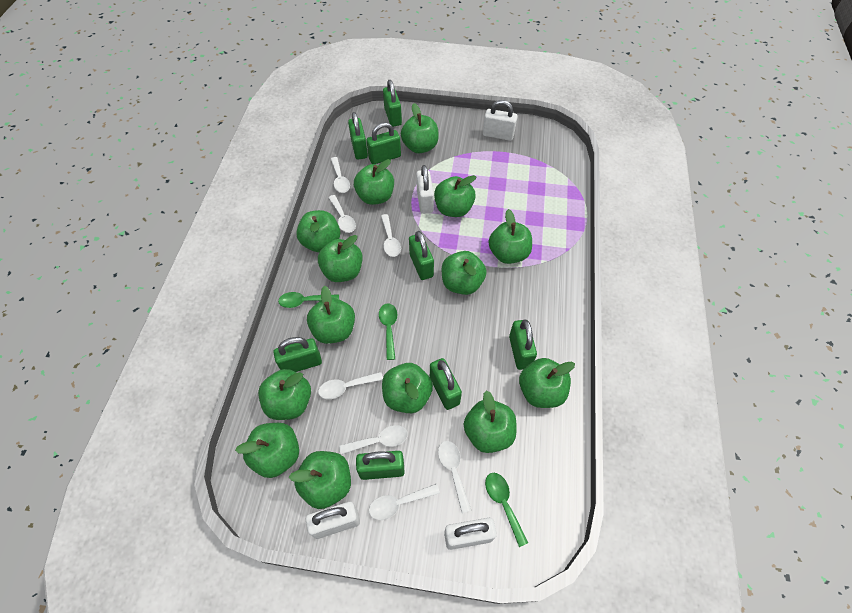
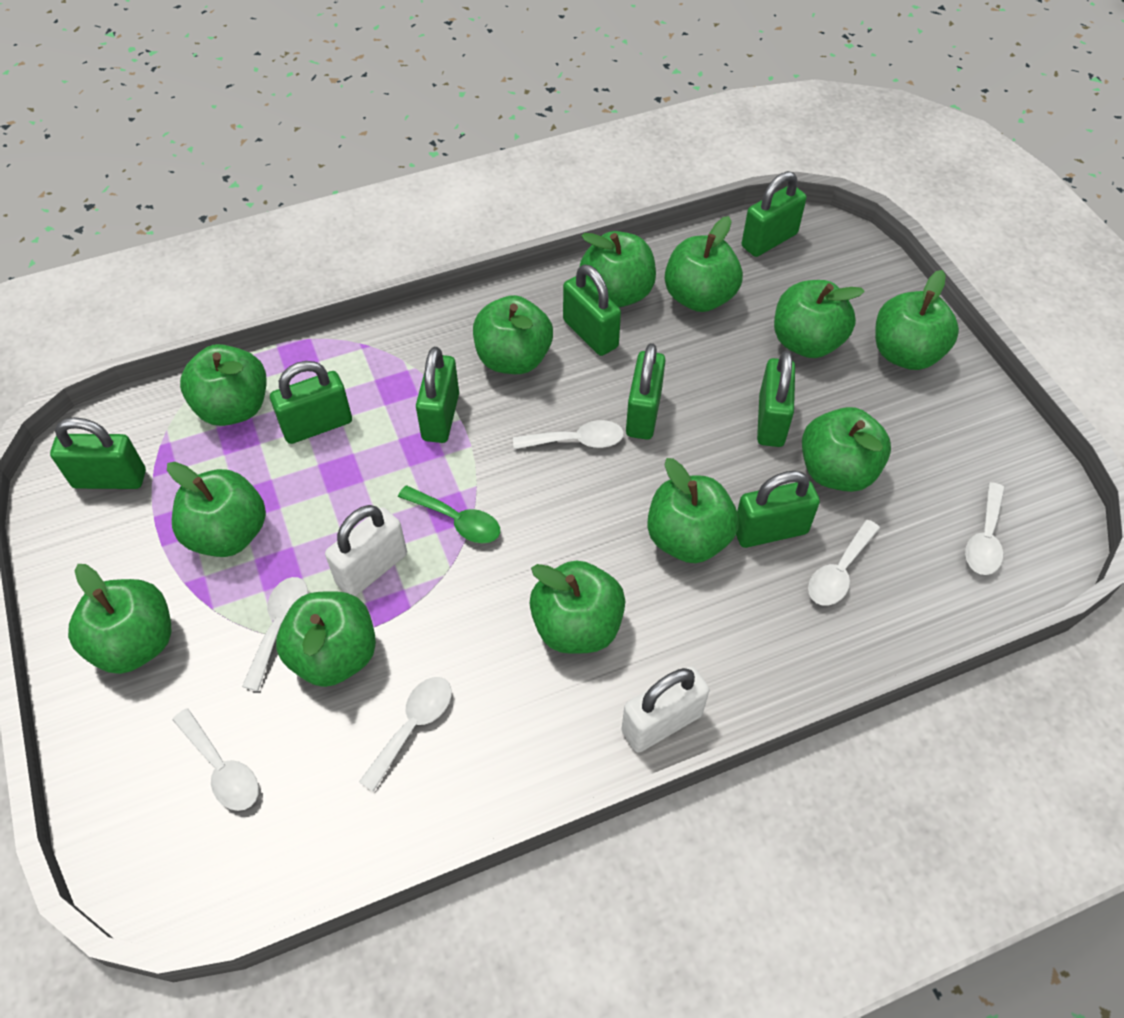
green apple: 14 -> 12
green spoon: 3 -> 1
white padlock: 4 -> 2
white spoon: 7 -> 6

